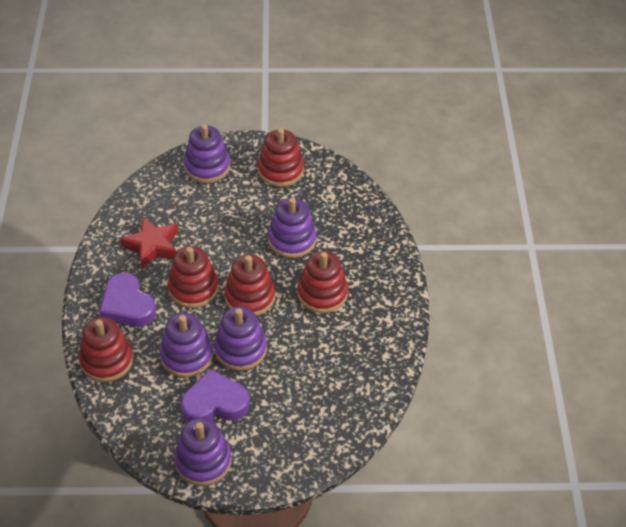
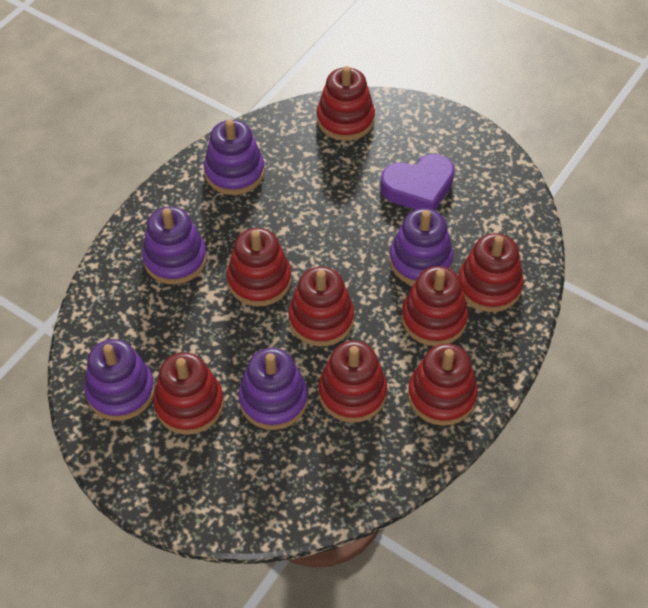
purple heart: 2 -> 1
red stacking toy: 5 -> 8
red star: 1 -> 0

